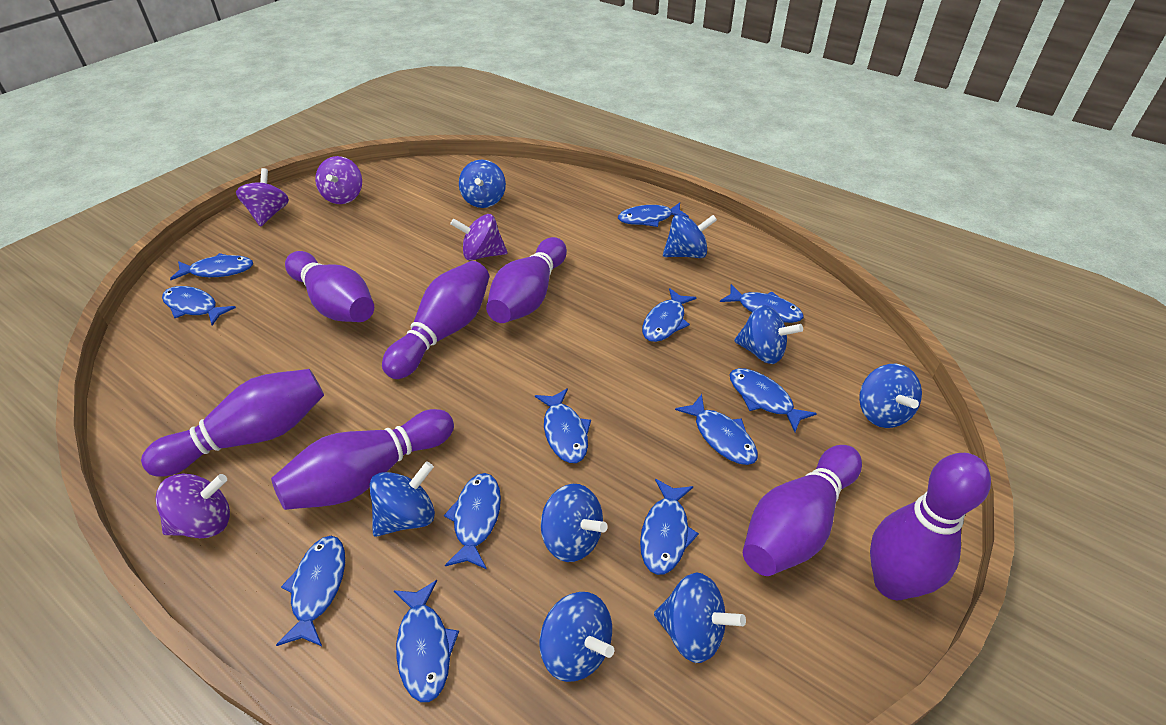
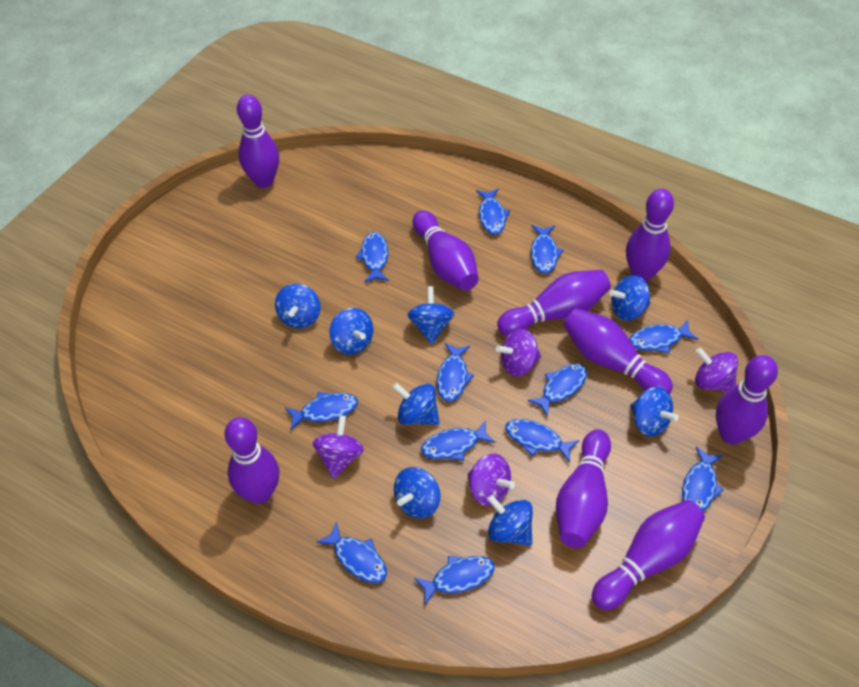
purple bowling pin: 7 -> 9

